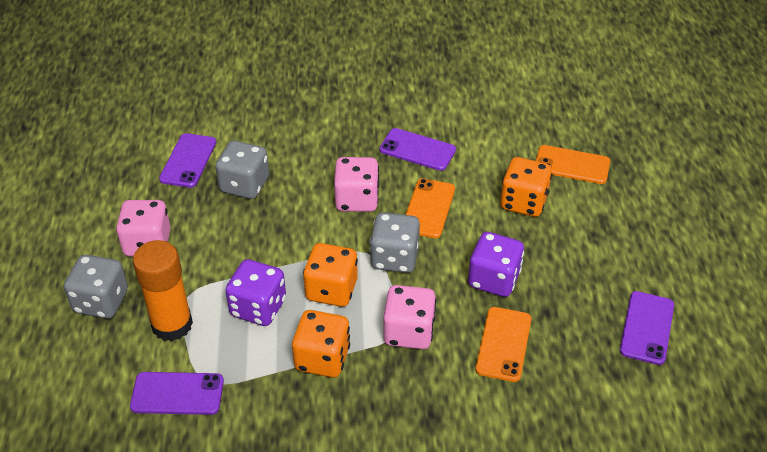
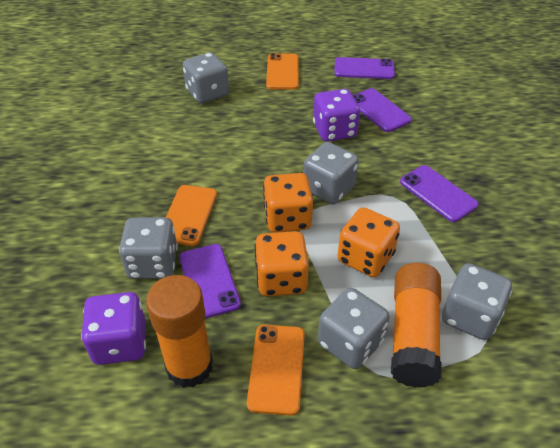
grey dice: 3 -> 5
orange glue stick: 1 -> 2
pink dice: 3 -> 0

